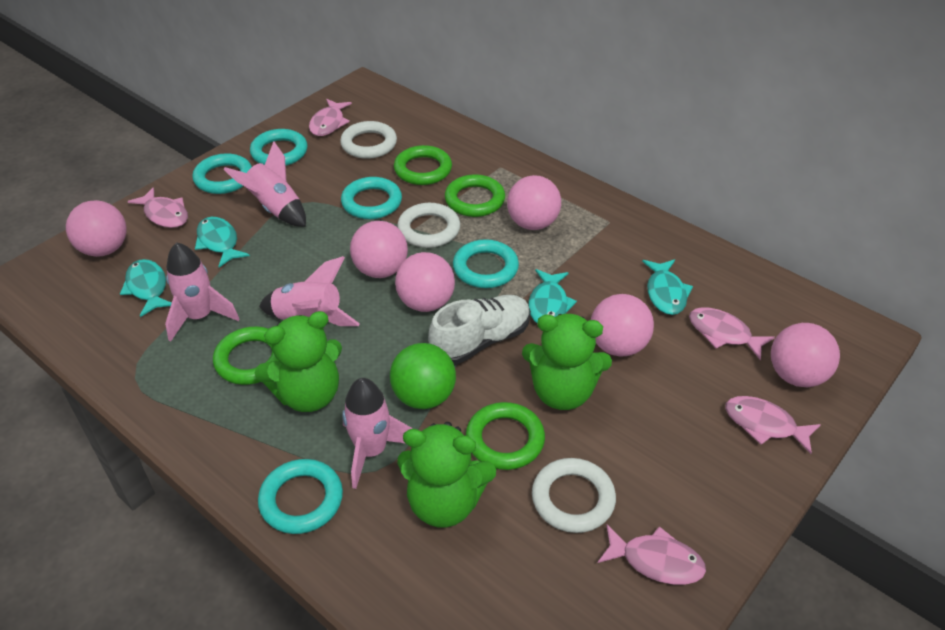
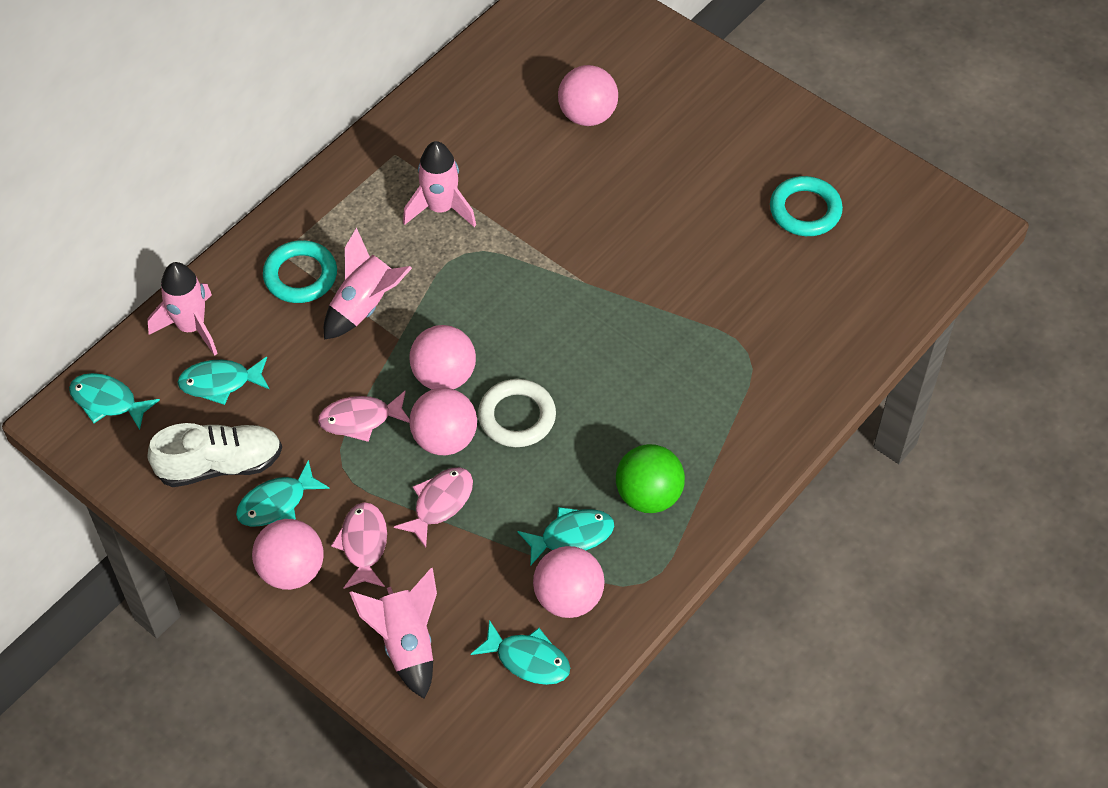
green ring: 4 -> 0
green teddy bear: 3 -> 0
pink ball: 6 -> 5
pink fish: 5 -> 3
turquoise fish: 4 -> 5
turquoise ring: 5 -> 2
white ring: 3 -> 1

